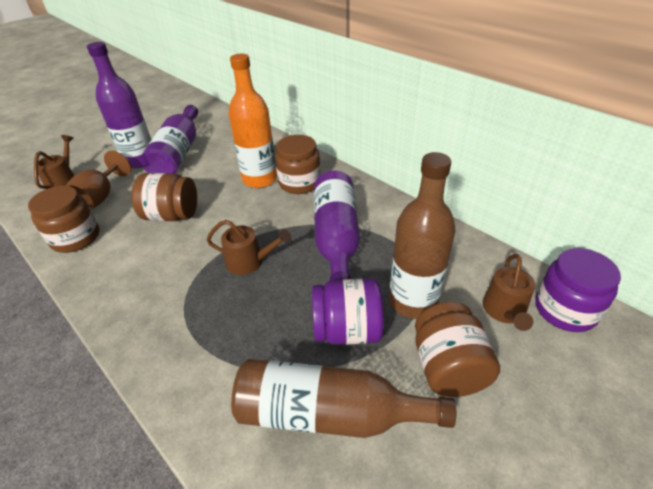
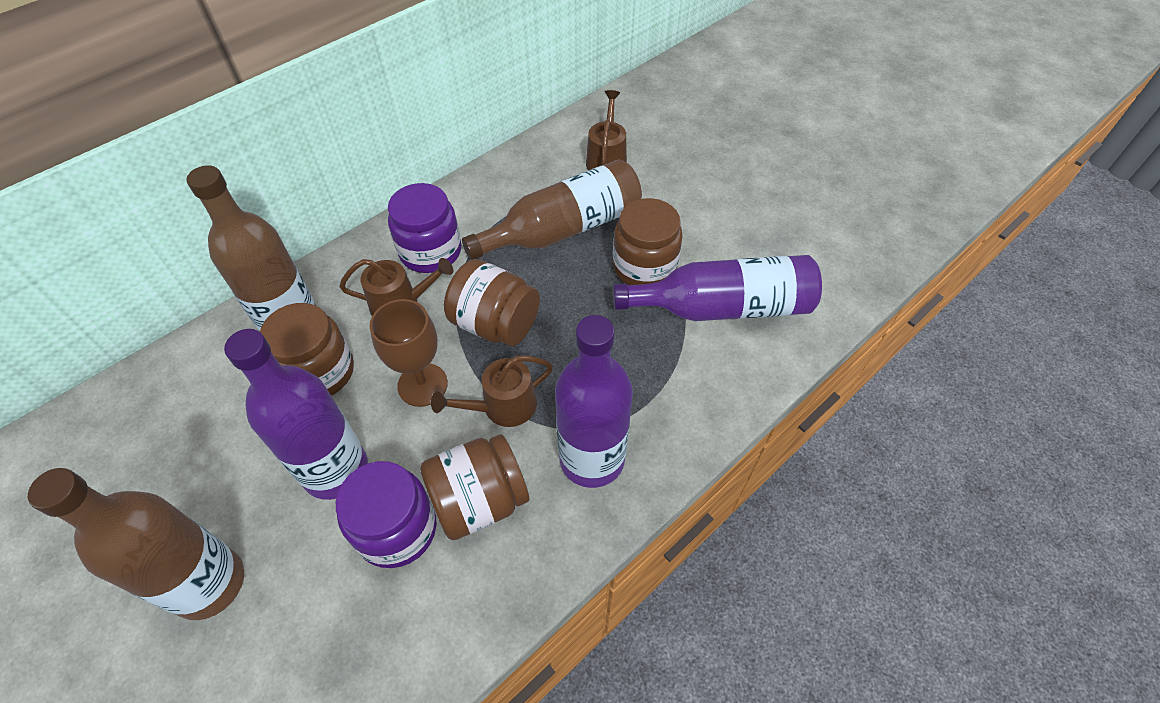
brown bottle: 2 -> 3
orange bottle: 1 -> 0

